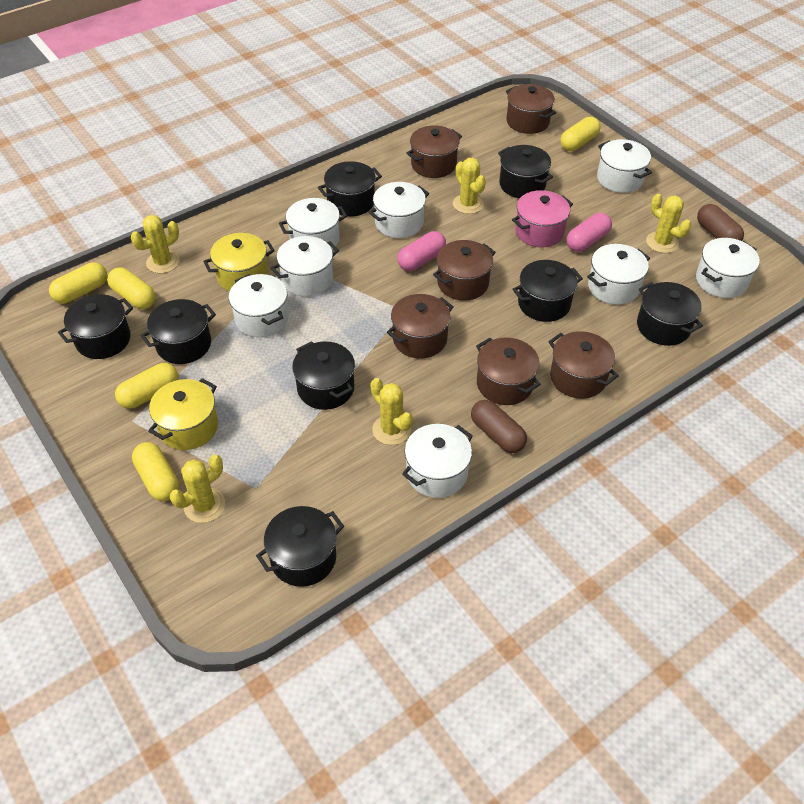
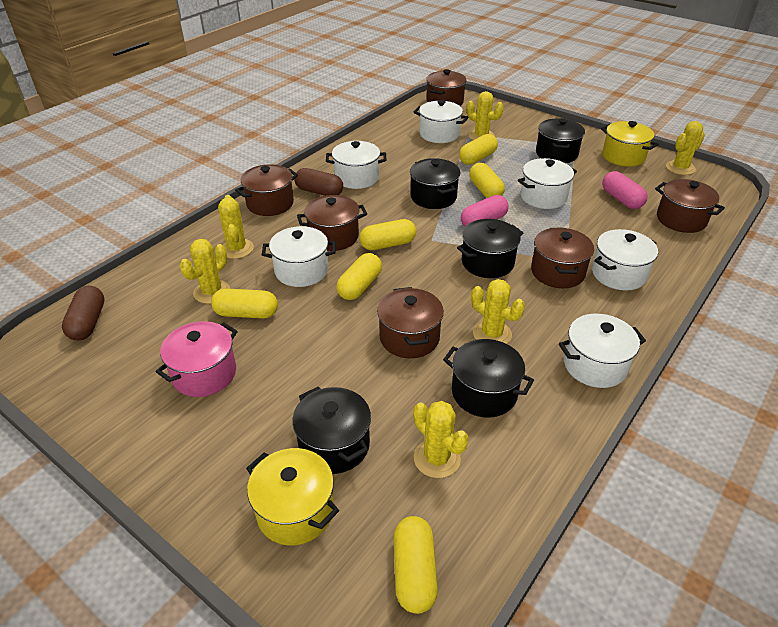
black pot: 8 -> 5
white pot: 8 -> 6
yellow cactus: 5 -> 6
yellow capsule: 5 -> 6

